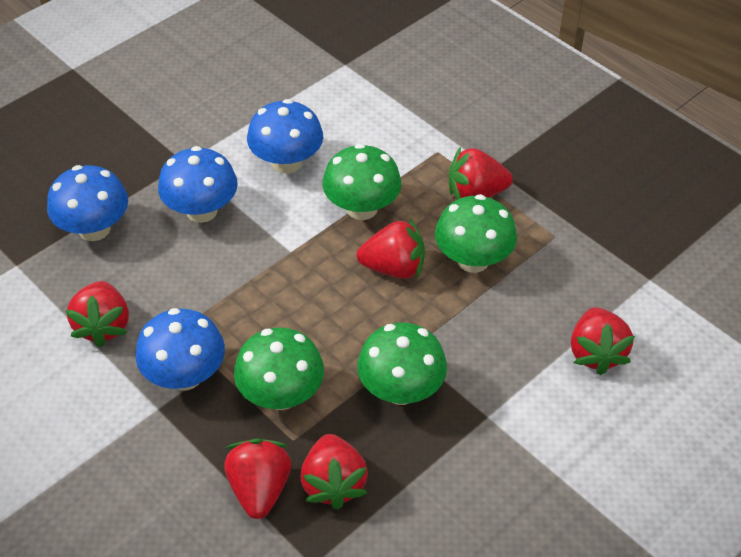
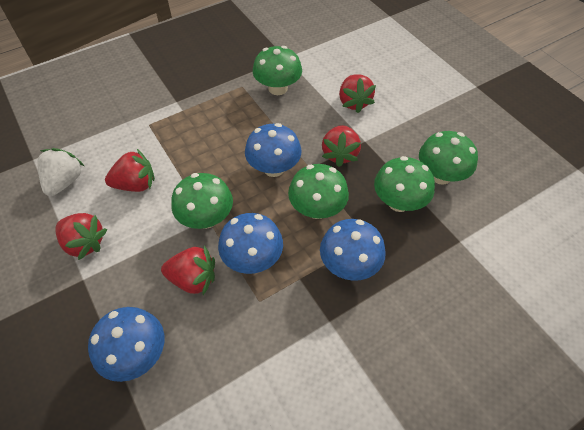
green mushroom: 4 -> 5
red strawberry: 6 -> 5
white strawberry: 0 -> 1

